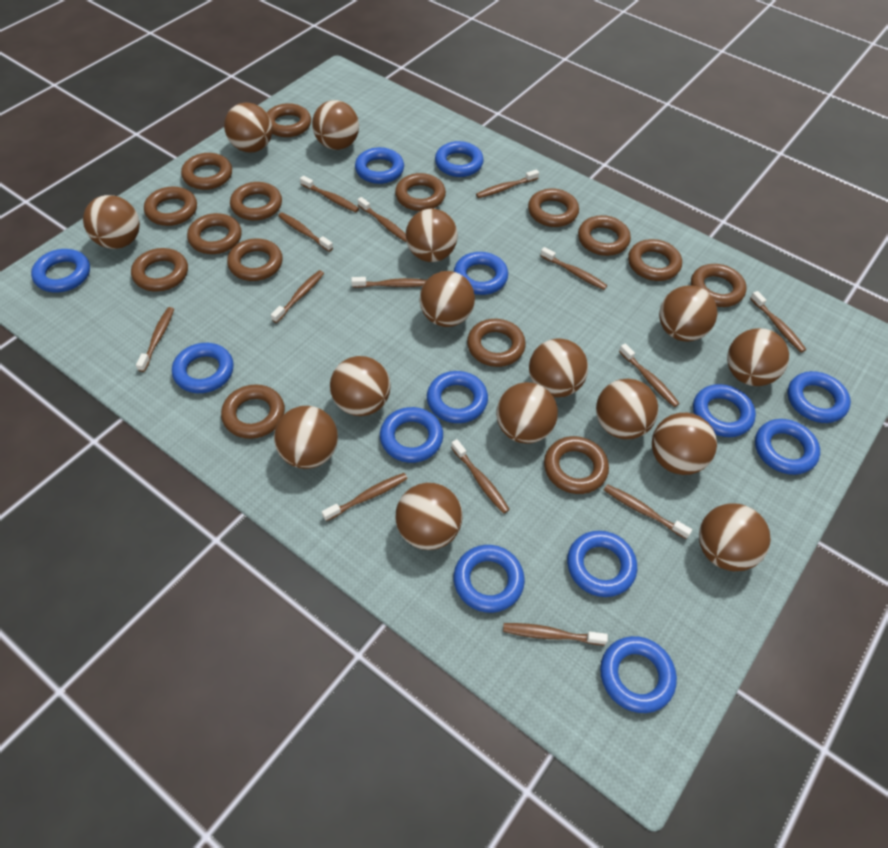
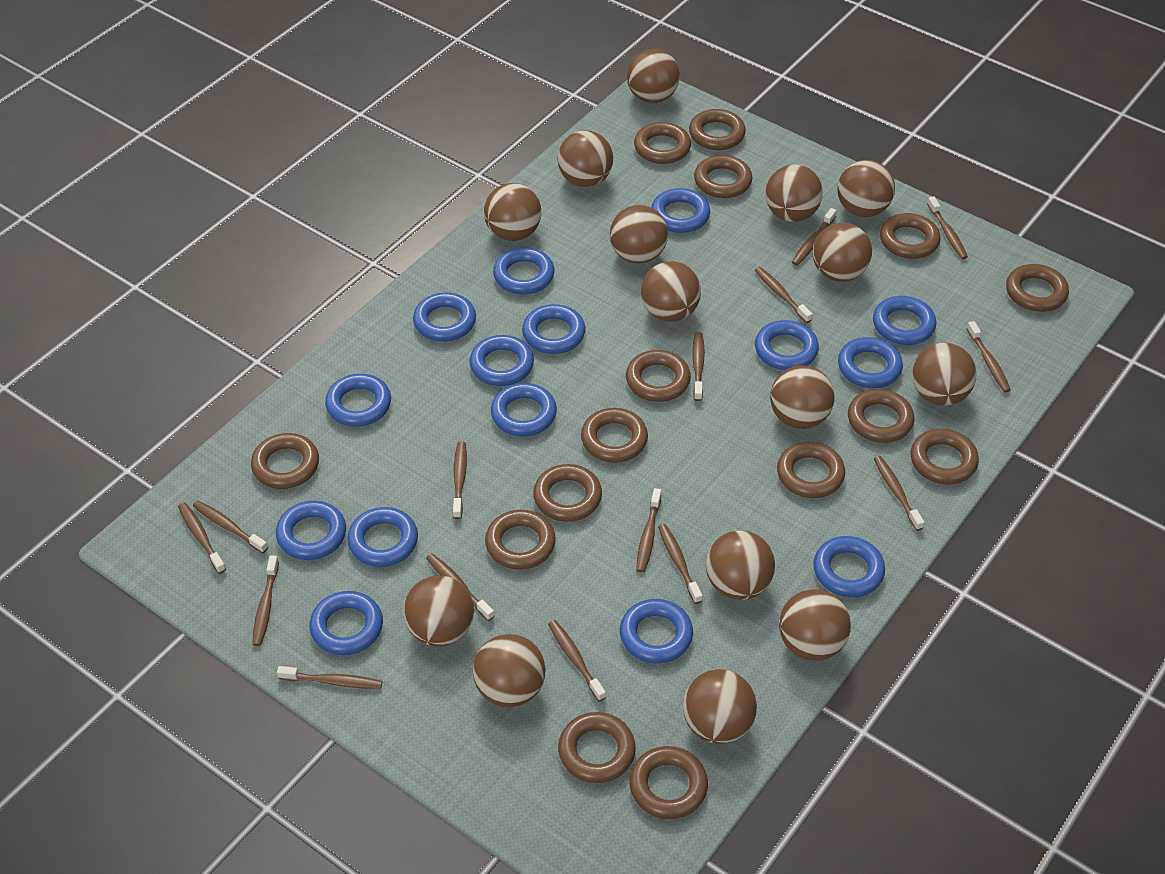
blue ring: 13 -> 15
brown toothbrush: 14 -> 15

